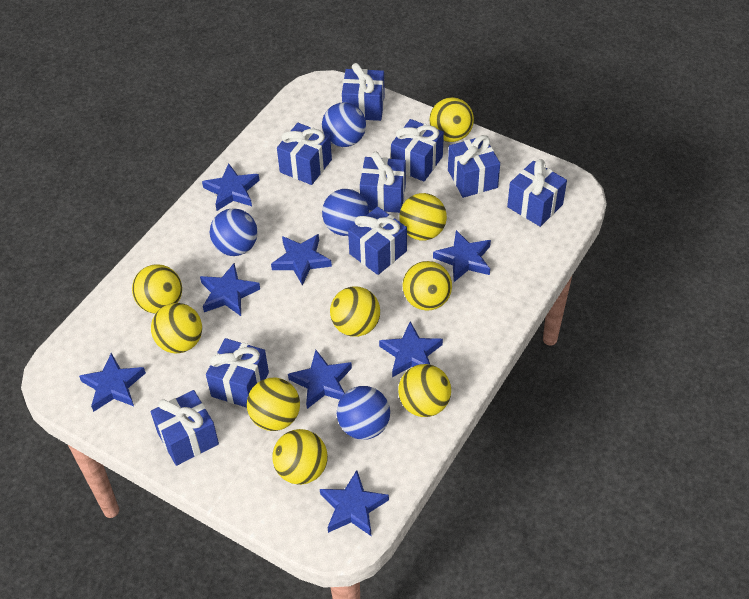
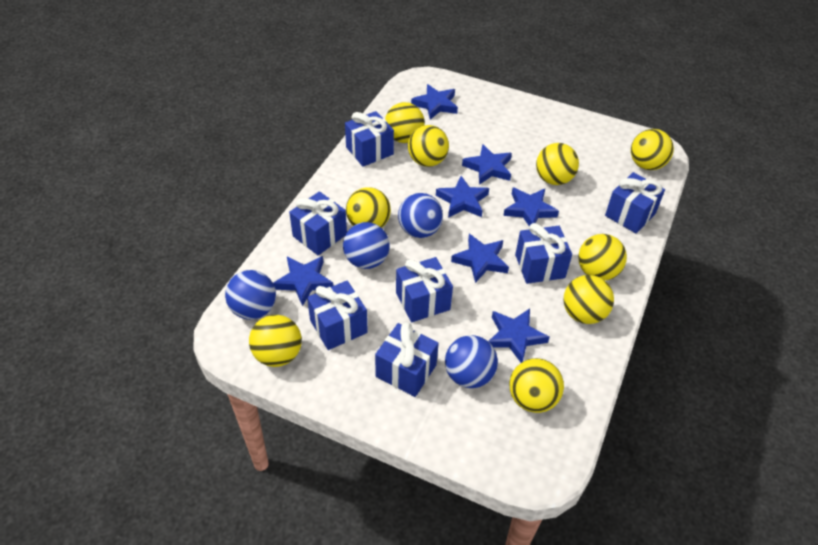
blue gift: 9 -> 7
blue star: 8 -> 7

